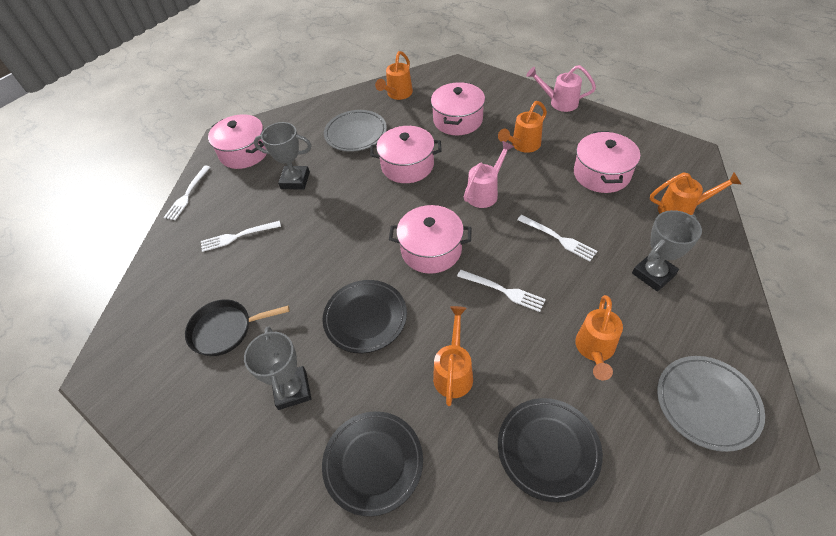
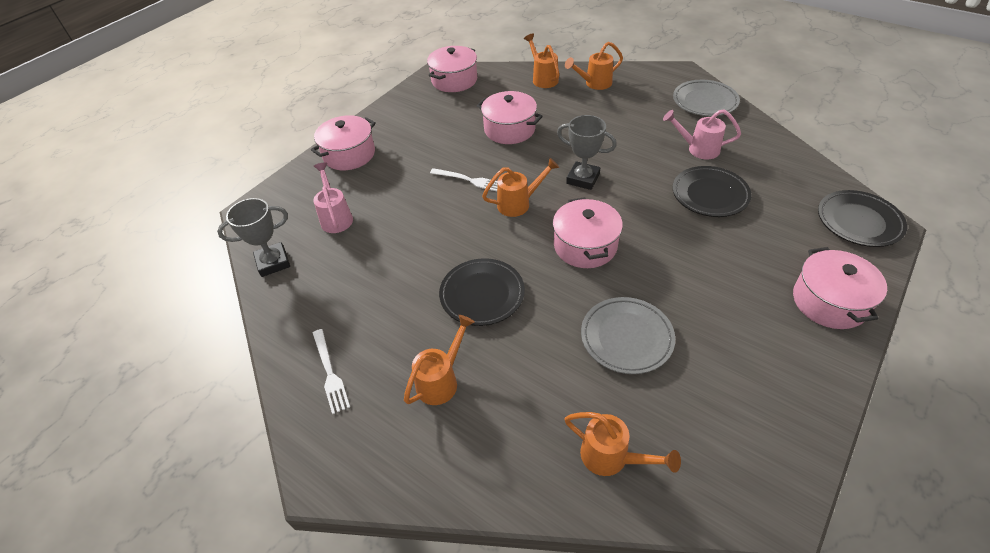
black pan: 1 -> 0
grey trophy: 3 -> 2
white fork: 4 -> 2

